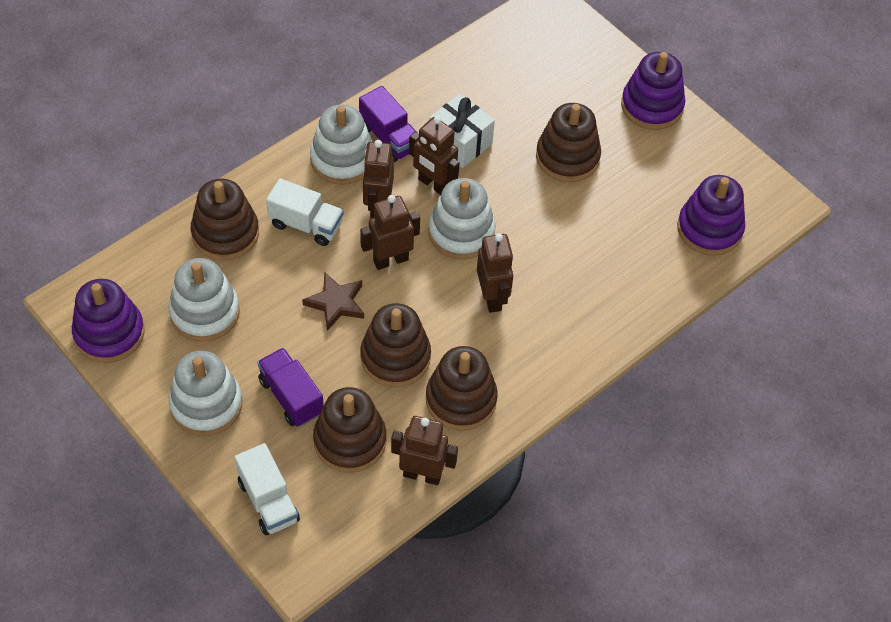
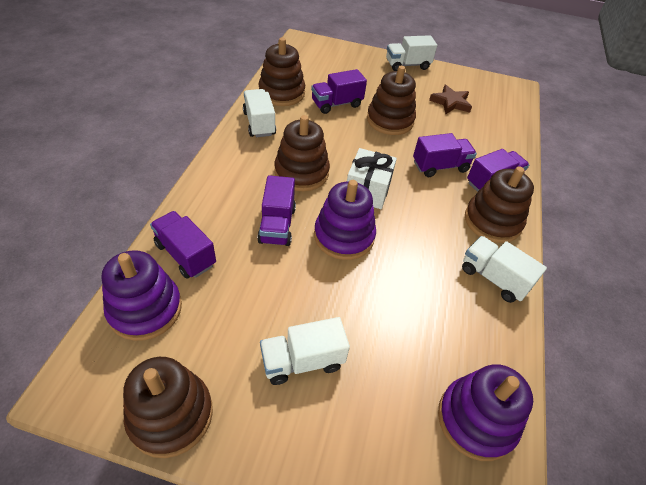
brown robot: 5 -> 0
purple truck: 2 -> 5
white stacking toy: 4 -> 0
white truck: 2 -> 4

